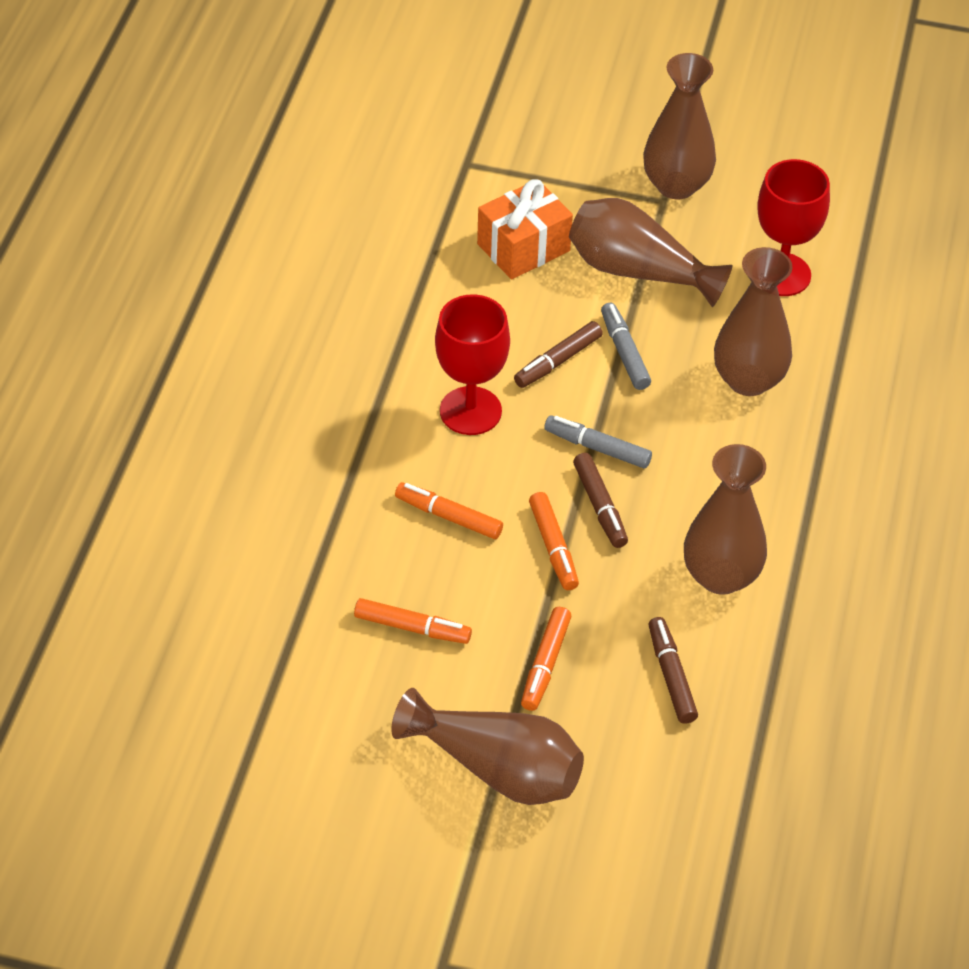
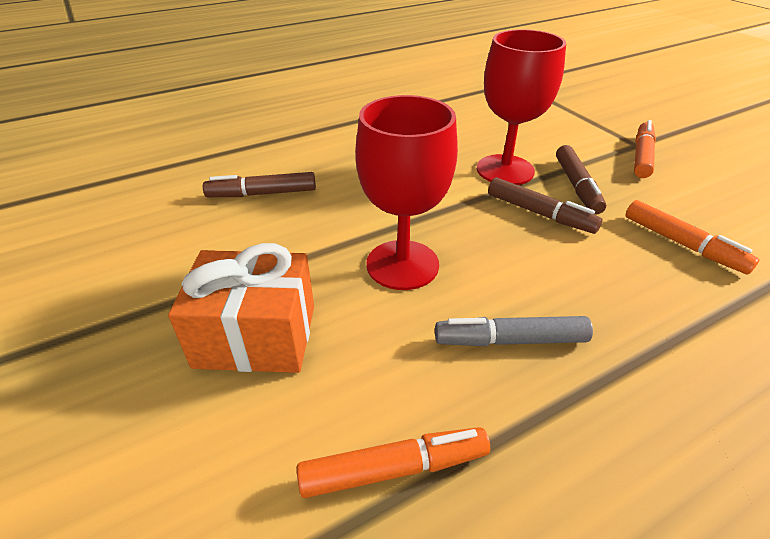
brown vase: 5 -> 0
grey marker: 2 -> 1
orange marker: 4 -> 3

